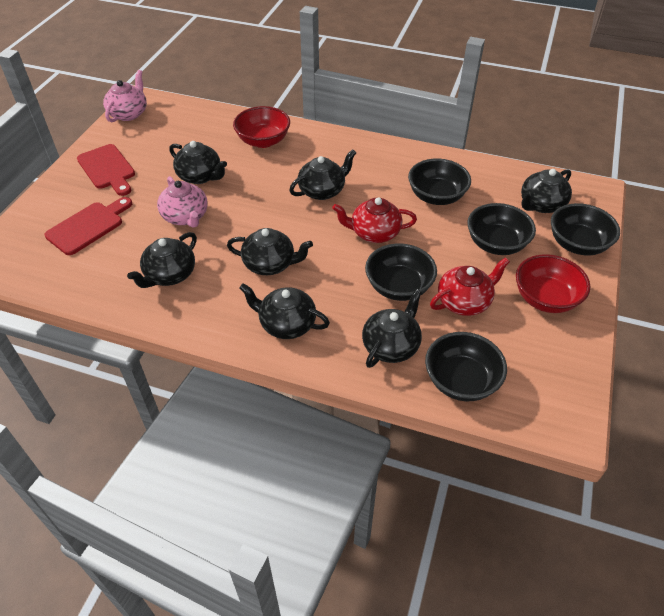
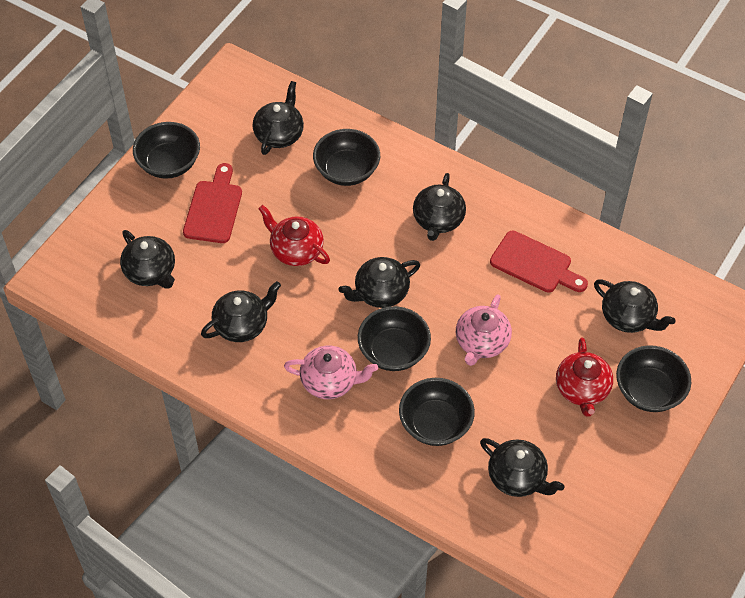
red bowl: 2 -> 0

